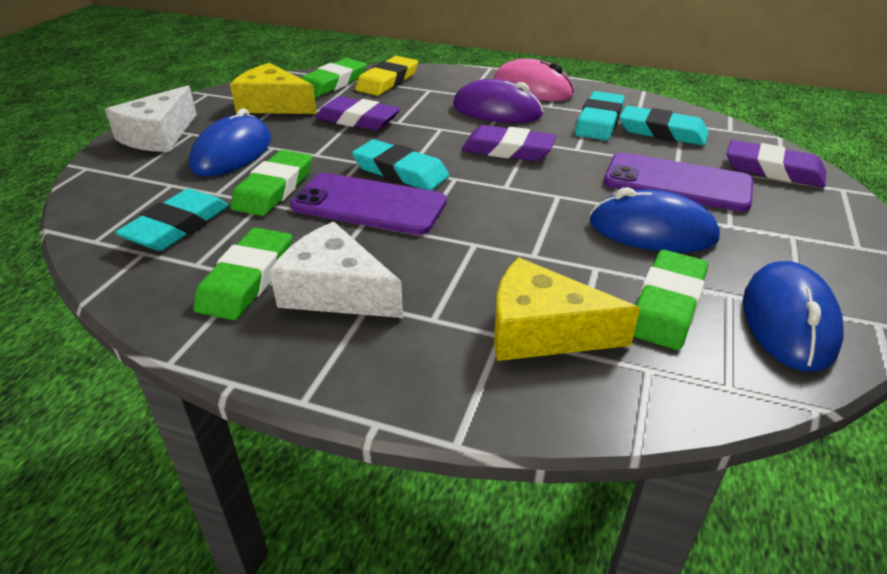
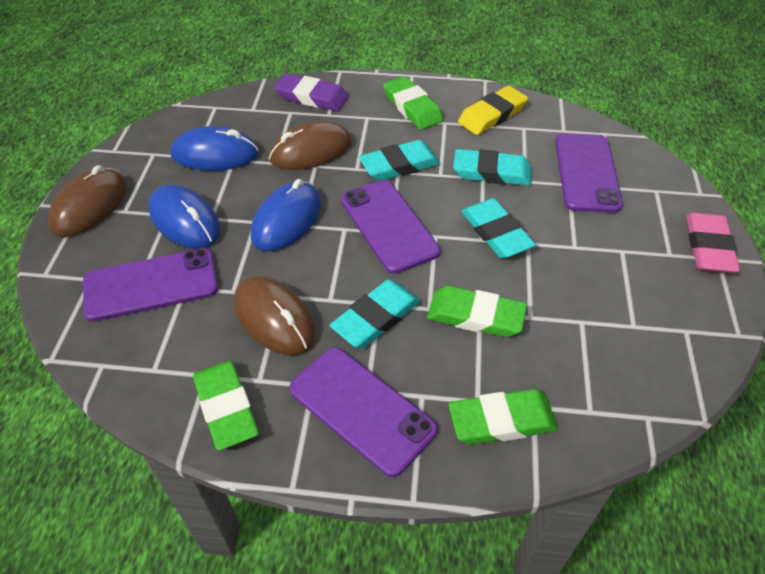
brown mouse: 0 -> 3
pink eraser: 0 -> 1
pink mouse: 1 -> 0
purple eraser: 3 -> 1
purple mouse: 1 -> 0
purple phone: 2 -> 4
white cheese: 2 -> 0
yellow cheese: 2 -> 0

